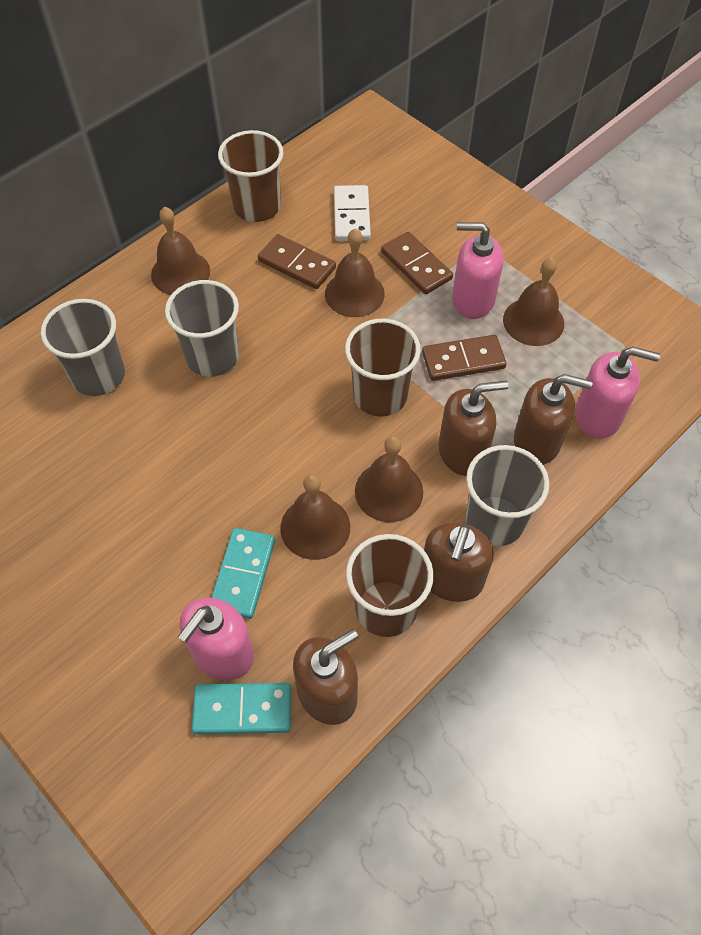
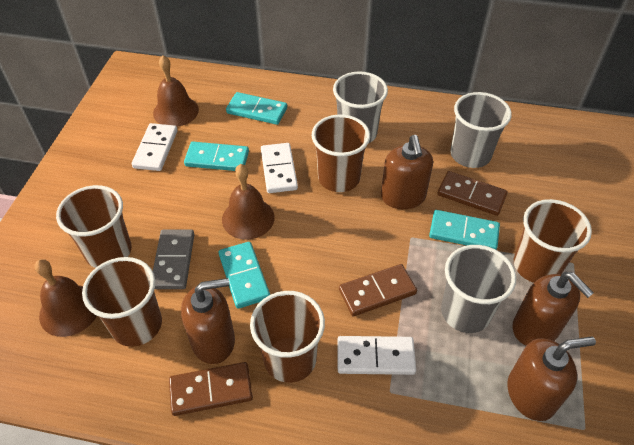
brown bell: 5 -> 3
brown cup: 3 -> 5
grey domino: 0 -> 1
pink soap dispenser: 3 -> 0
turquoise domino: 2 -> 4
white domino: 1 -> 3

